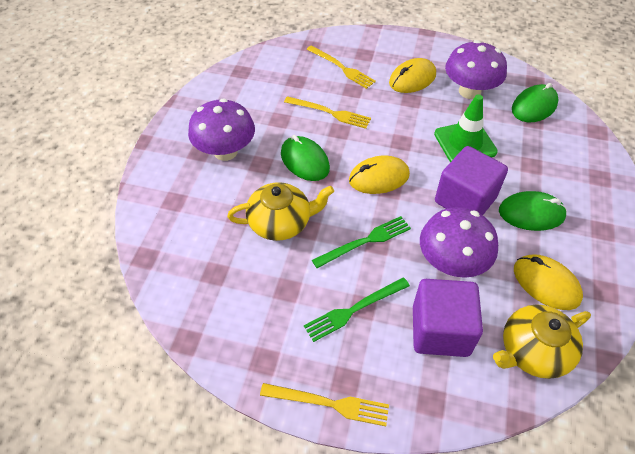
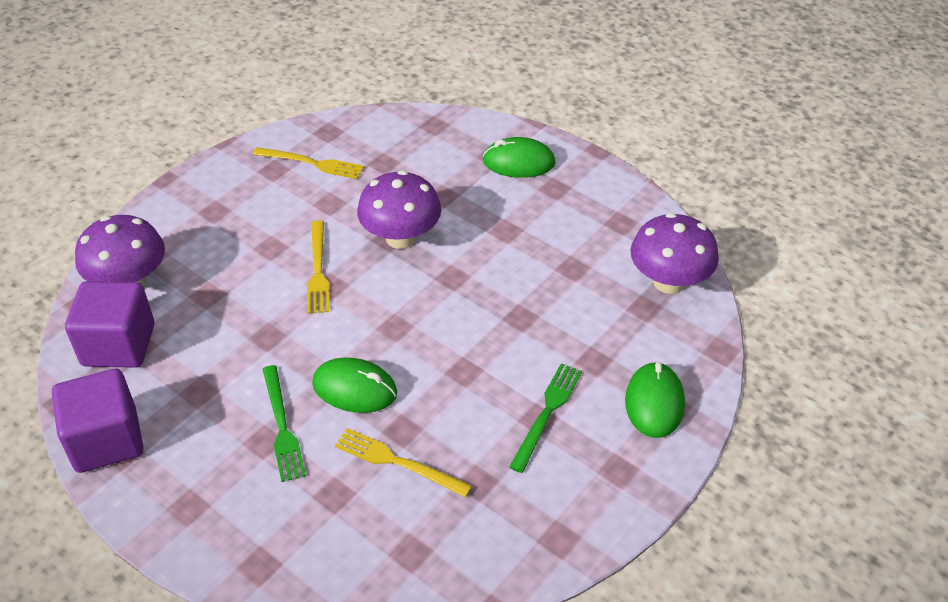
green traffic cone: 1 -> 0
yellow mouse: 3 -> 0
yellow teapot: 2 -> 0

